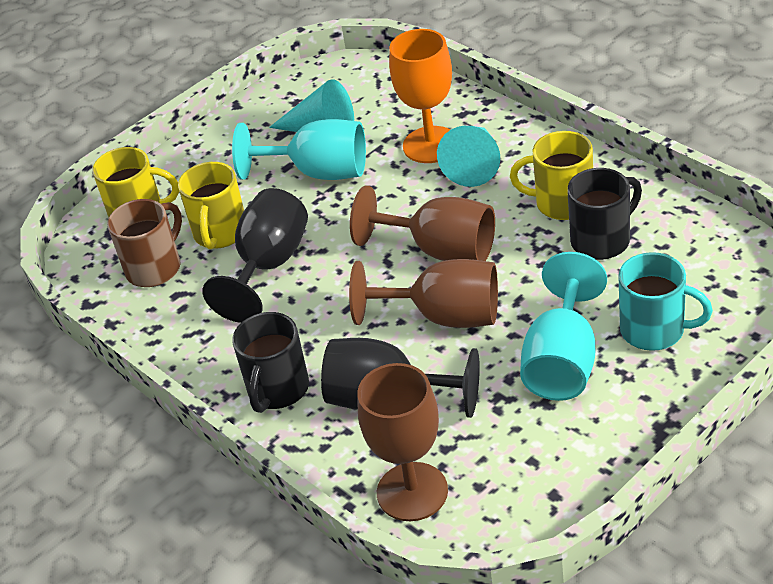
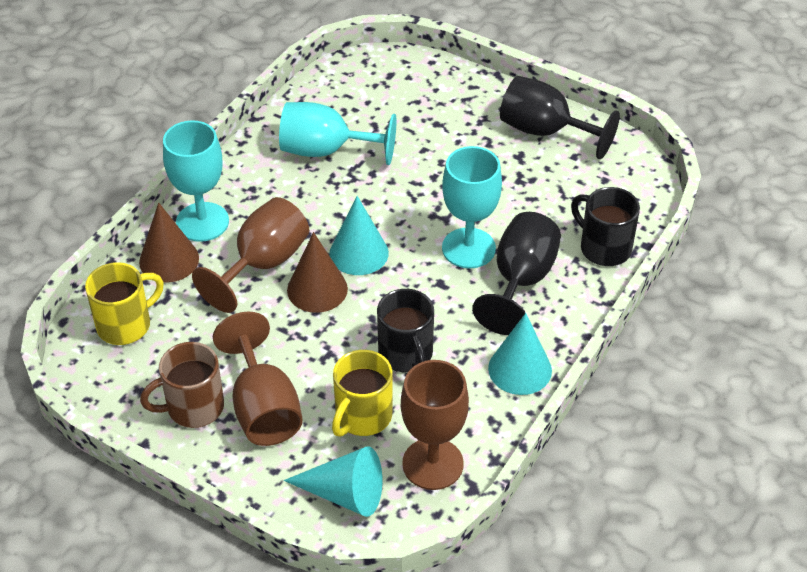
brown cone: 0 -> 2
orange goblet: 1 -> 0
turquoise cone: 2 -> 3
turquoise goblet: 2 -> 3
turquoise mug: 1 -> 0
yellow mug: 3 -> 2

